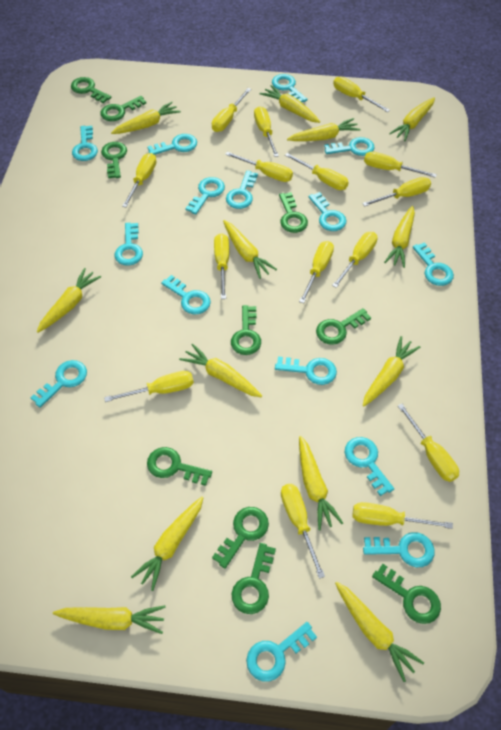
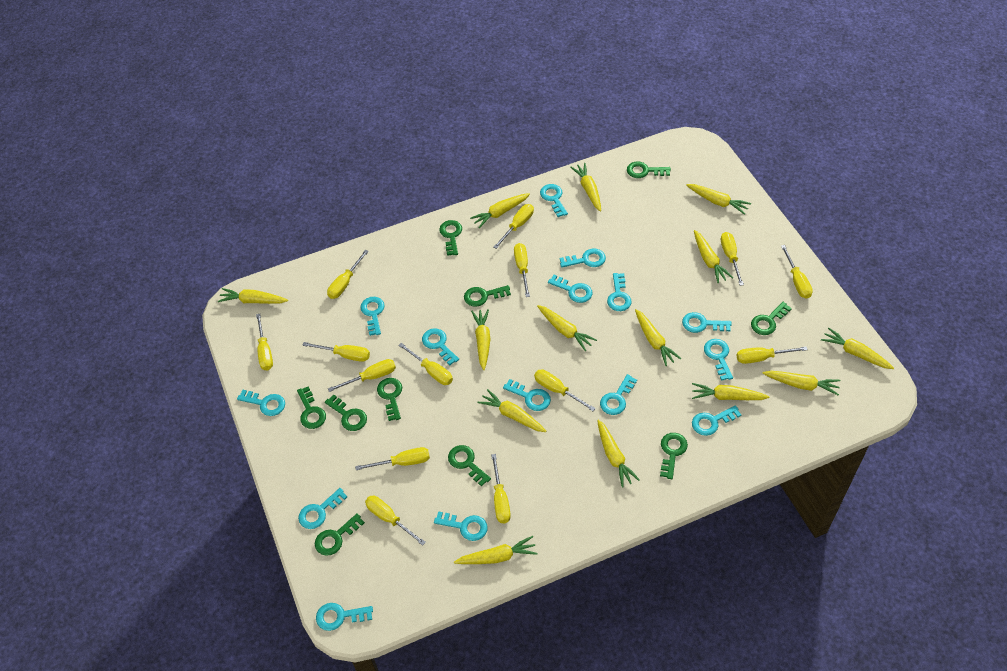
yellow carrot: 13 -> 14
yellow screwdriver: 15 -> 14

